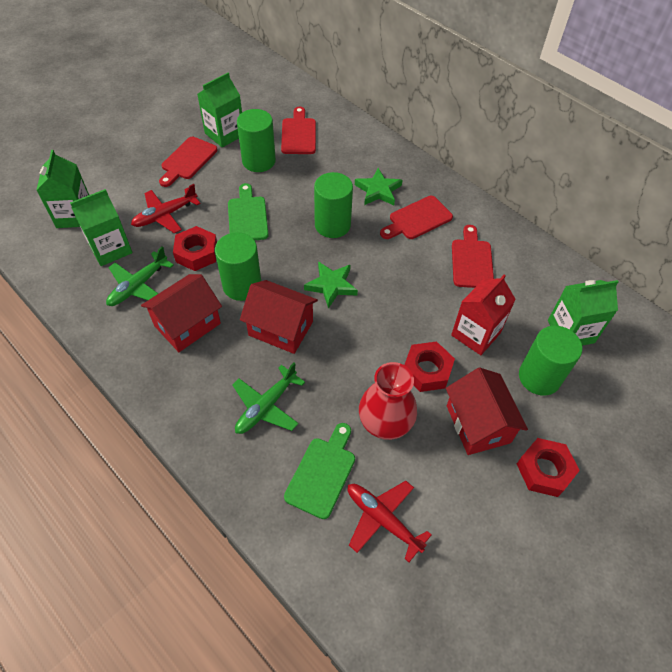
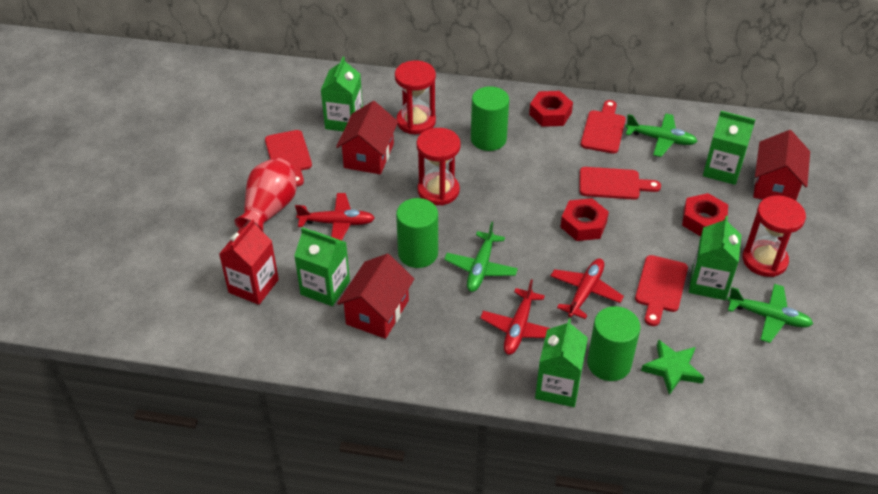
green carton: 4 -> 5
green cutting board: 2 -> 0
green cylinder: 4 -> 3
green plane: 2 -> 3
green star: 2 -> 1
red hourglass: 0 -> 3
red plane: 2 -> 3

